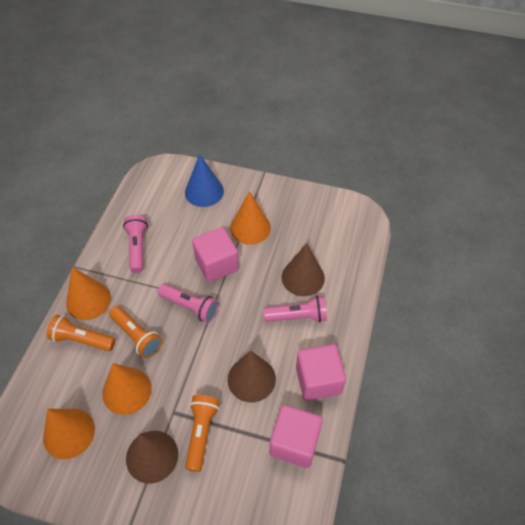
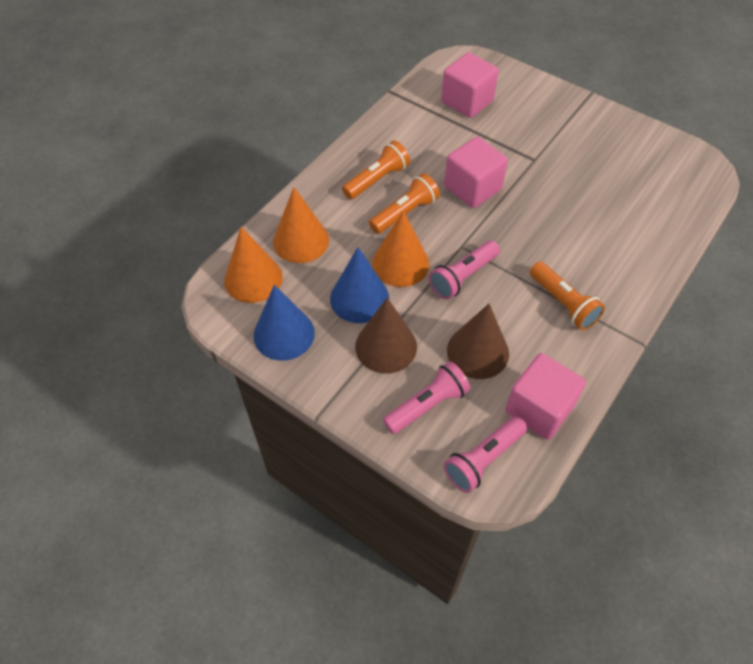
blue cone: 1 -> 2
brown cone: 3 -> 2
orange cone: 4 -> 3

